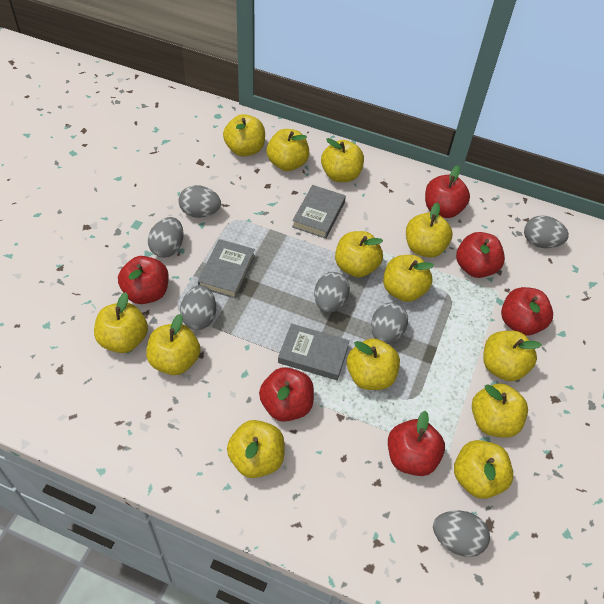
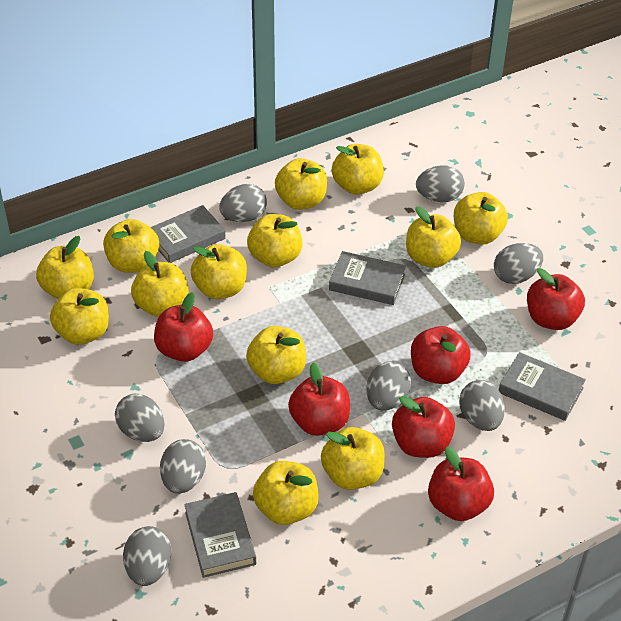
grey book: 3 -> 4
grey egg: 7 -> 8

